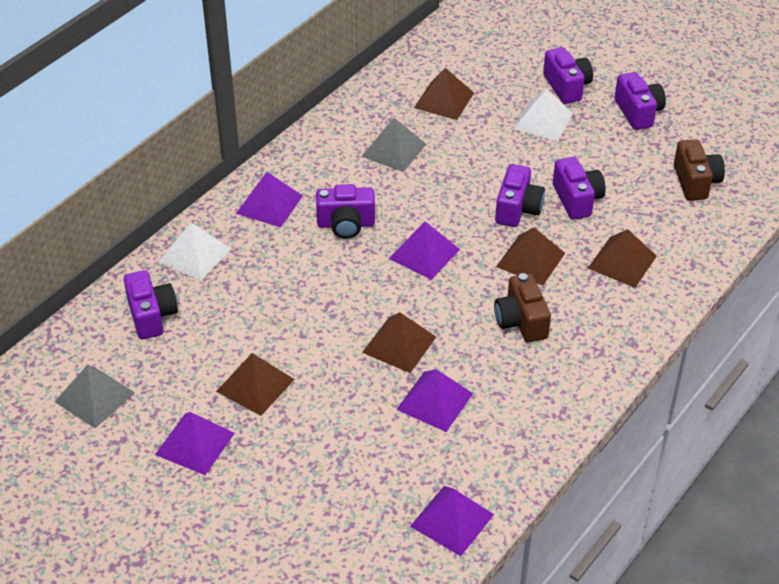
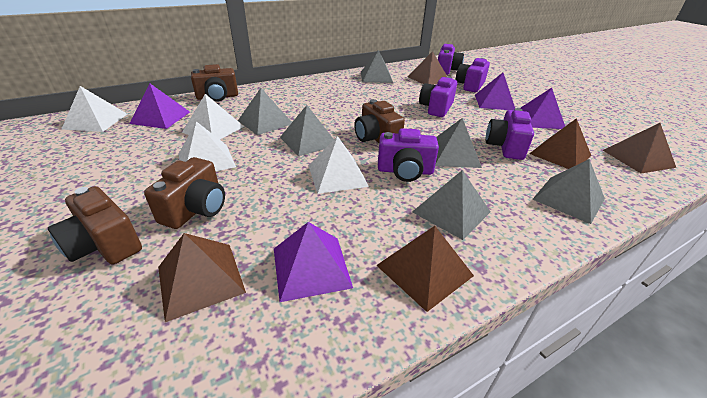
brown camera: 2 -> 4
grey pyramid: 2 -> 6
purple camera: 6 -> 5
purple pyramid: 5 -> 4
white pyramid: 2 -> 4

